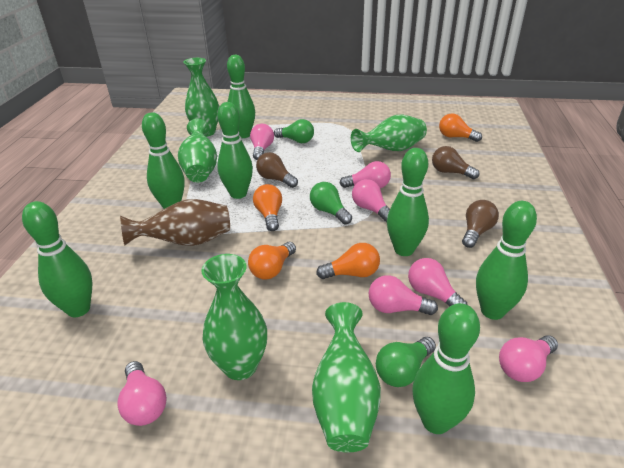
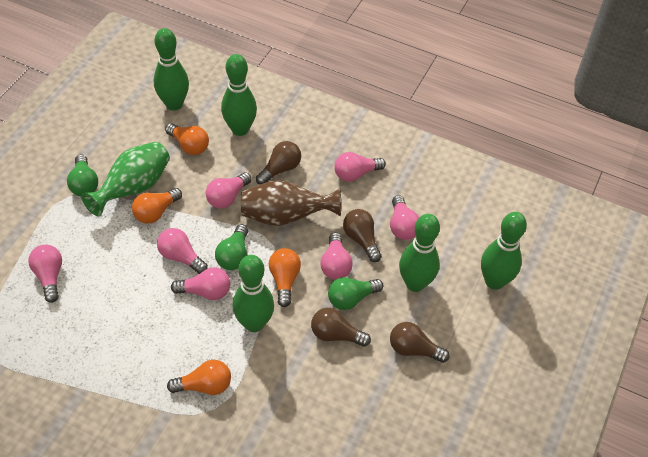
brown light bulb: 3 -> 4
green bowling pin: 7 -> 5
green vase: 5 -> 1

